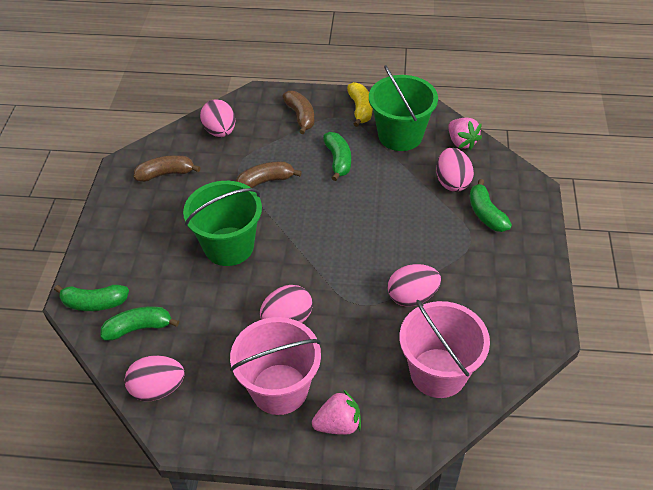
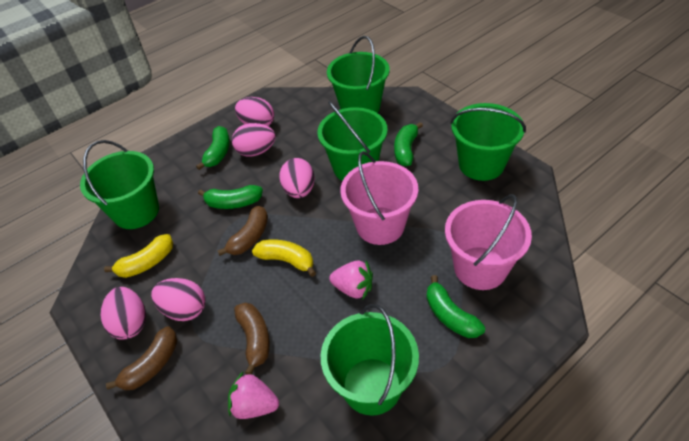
green bucket: 2 -> 5
yellow banana: 1 -> 2

